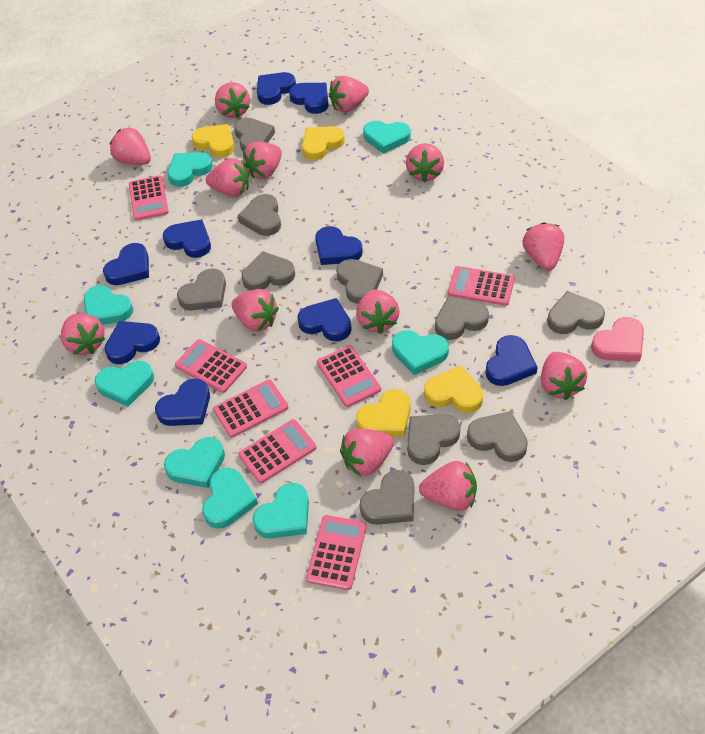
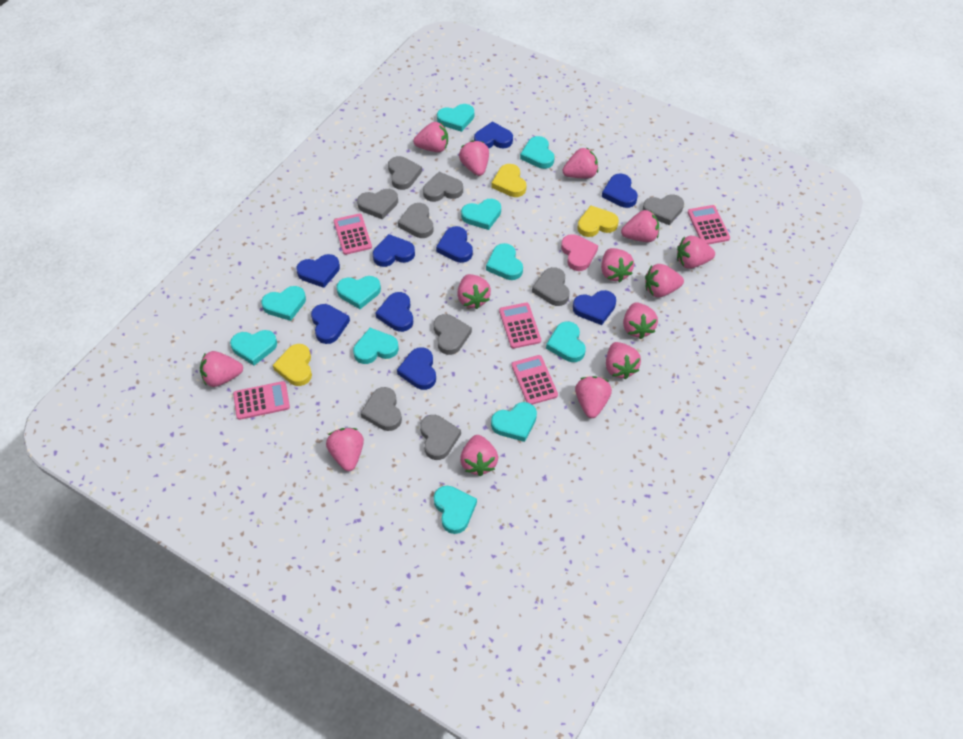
grey heart: 10 -> 9
pink calculator: 7 -> 5
pink strawberry: 13 -> 14
turquoise heart: 8 -> 11
yellow heart: 4 -> 3

